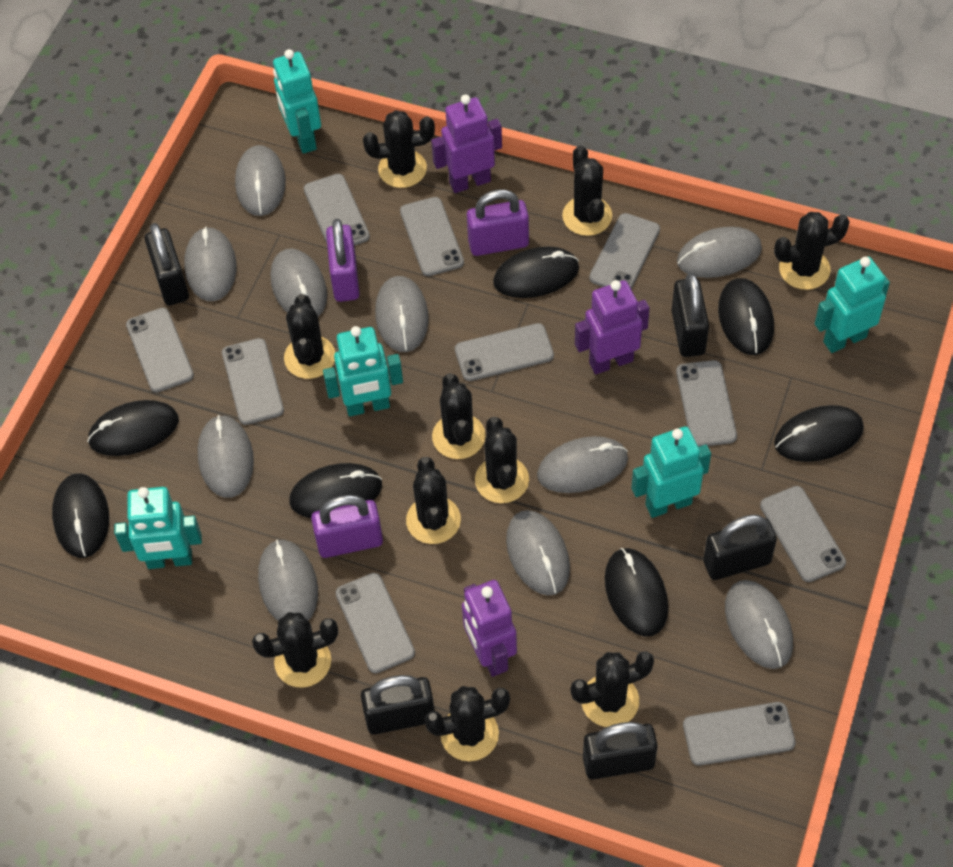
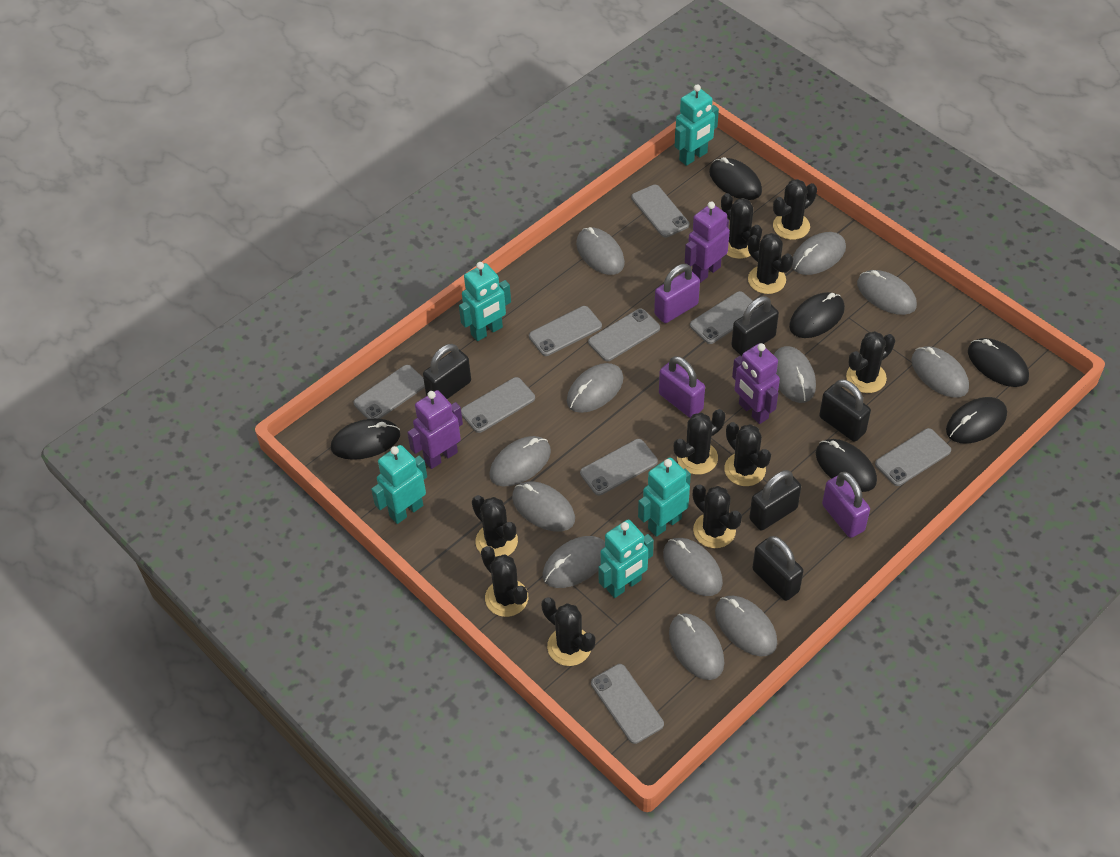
black mouse: 7 -> 6
grey mouse: 10 -> 12
grey phone: 10 -> 9

